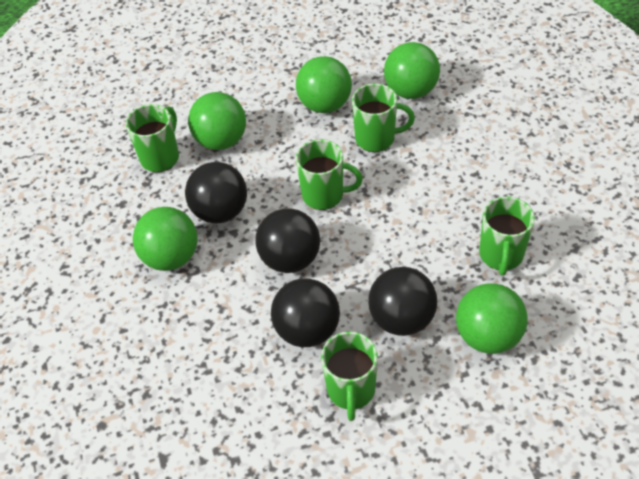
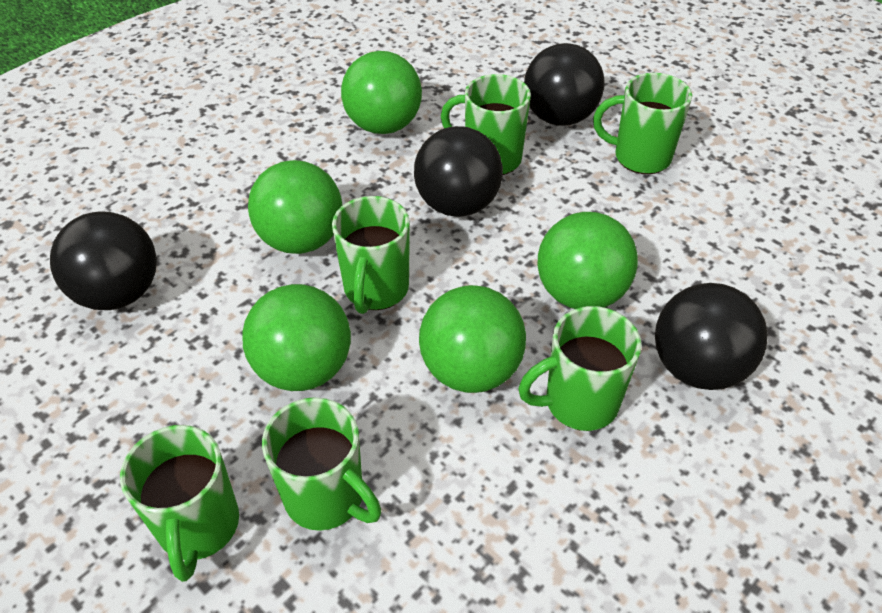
green mug: 5 -> 6

